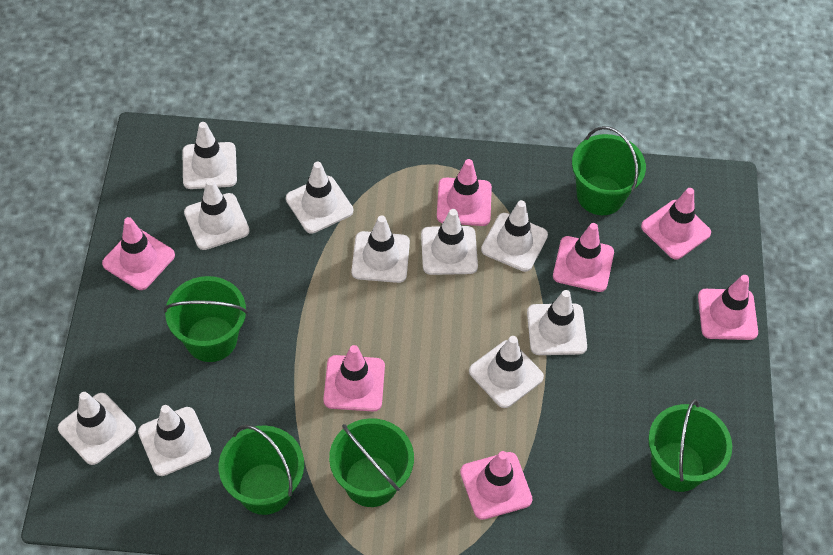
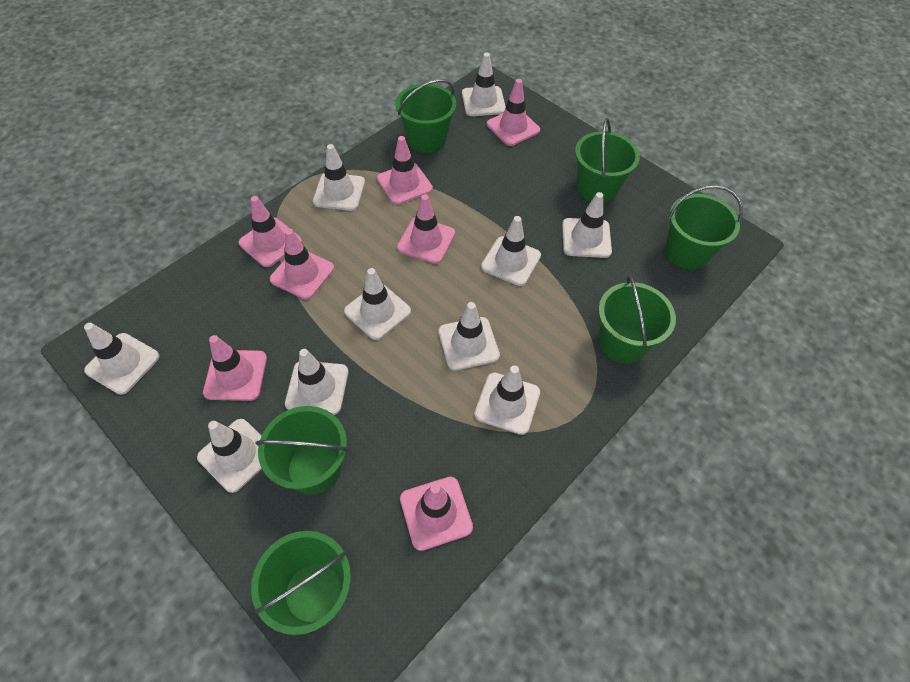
green bucket: 5 -> 6

